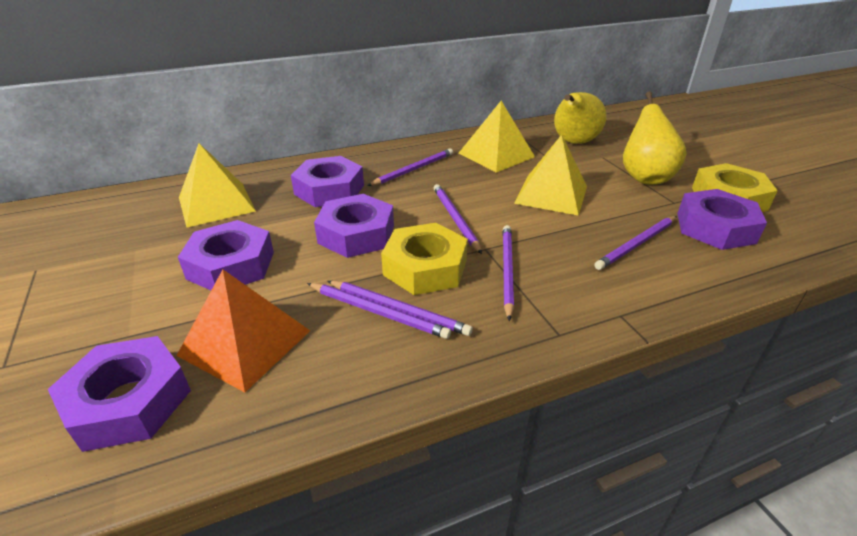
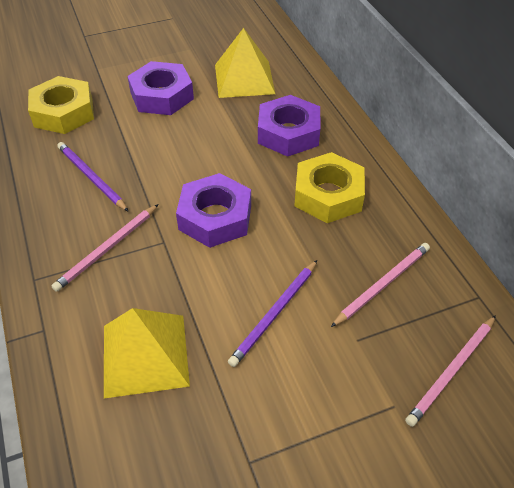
orange pyramid: 1 -> 0
pink pencil: 0 -> 3
purple nut: 5 -> 3
purple pencil: 6 -> 2
yellow pear: 2 -> 0
yellow pyramid: 3 -> 2

